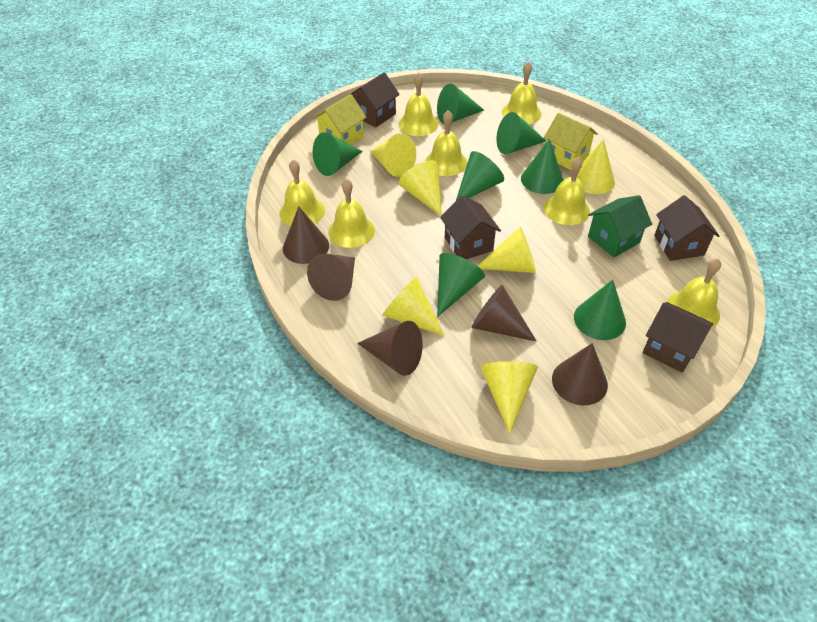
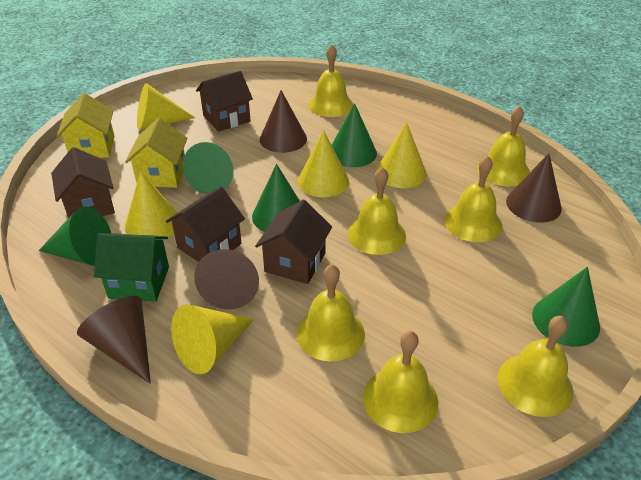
brown cone: 5 -> 4
green cone: 7 -> 5
yellow cone: 6 -> 5

